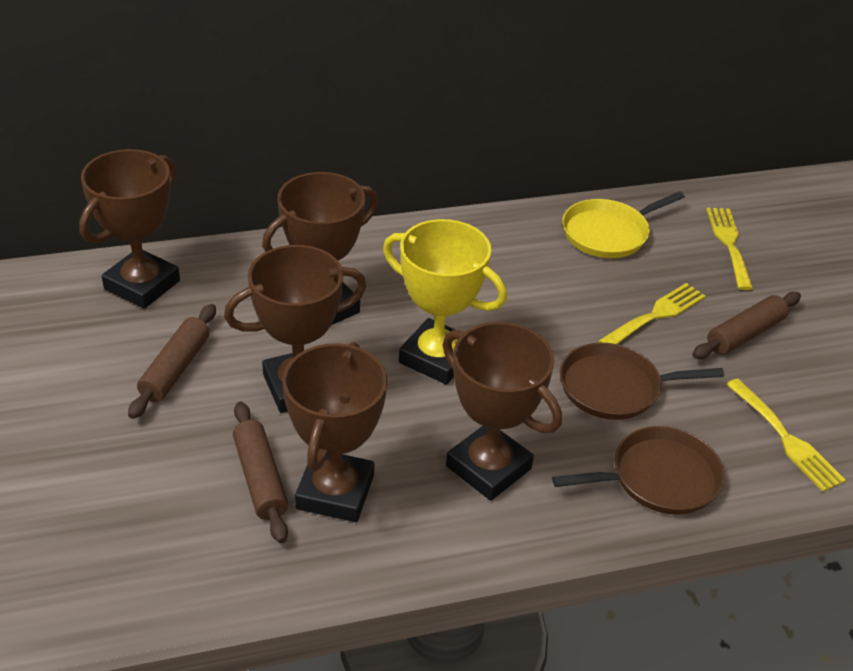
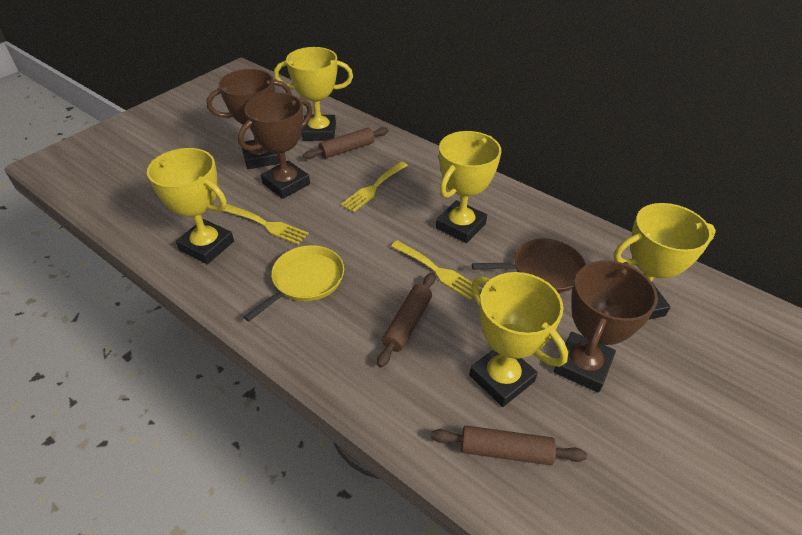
brown pan: 2 -> 1
brown trophy: 5 -> 3
yellow trophy: 1 -> 5

